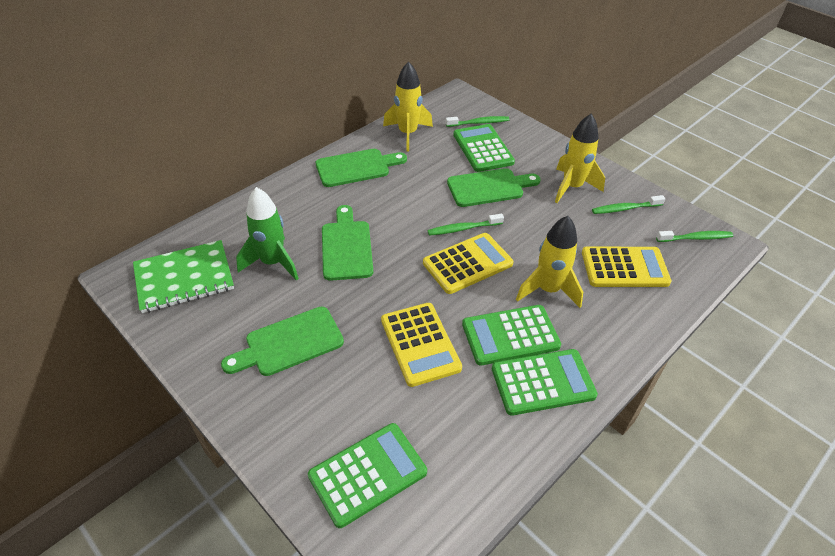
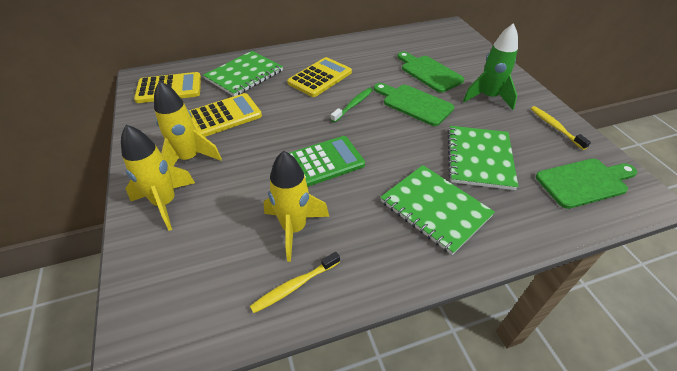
green calculator: 4 -> 1
green cutting board: 4 -> 3
green notebook: 1 -> 3
green toothbrush: 4 -> 1
yellow toothbrush: 0 -> 2

